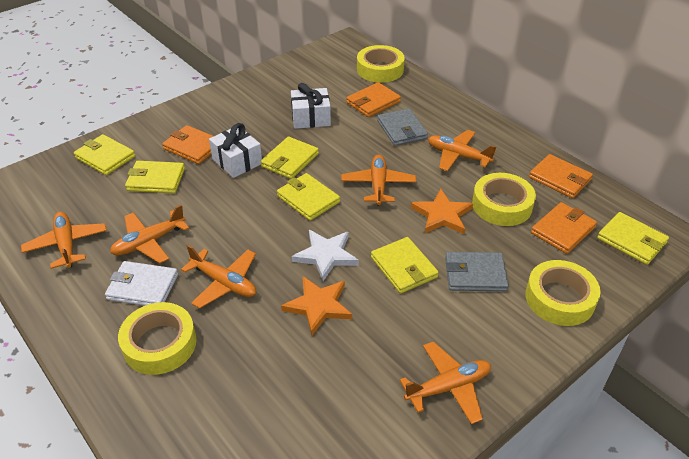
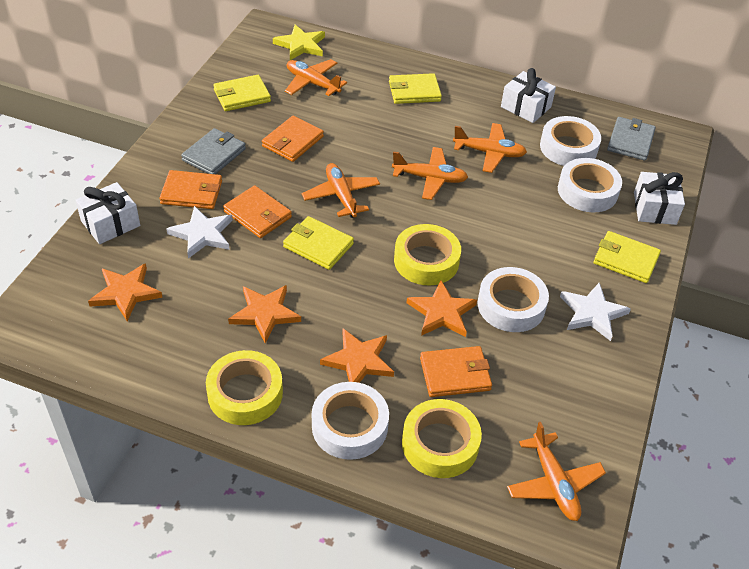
orange plane: 6 -> 5
orange star: 2 -> 4
white gift: 2 -> 3
white star: 1 -> 2
white tape: 0 -> 4
white wallet: 1 -> 0
yellow star: 0 -> 1
yellow tape: 4 -> 3
yellow wallet: 6 -> 4

